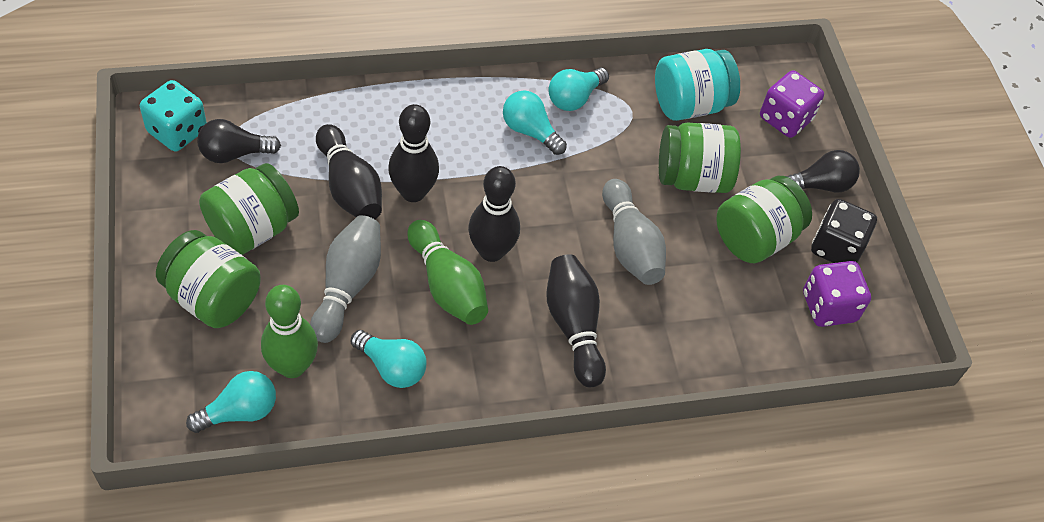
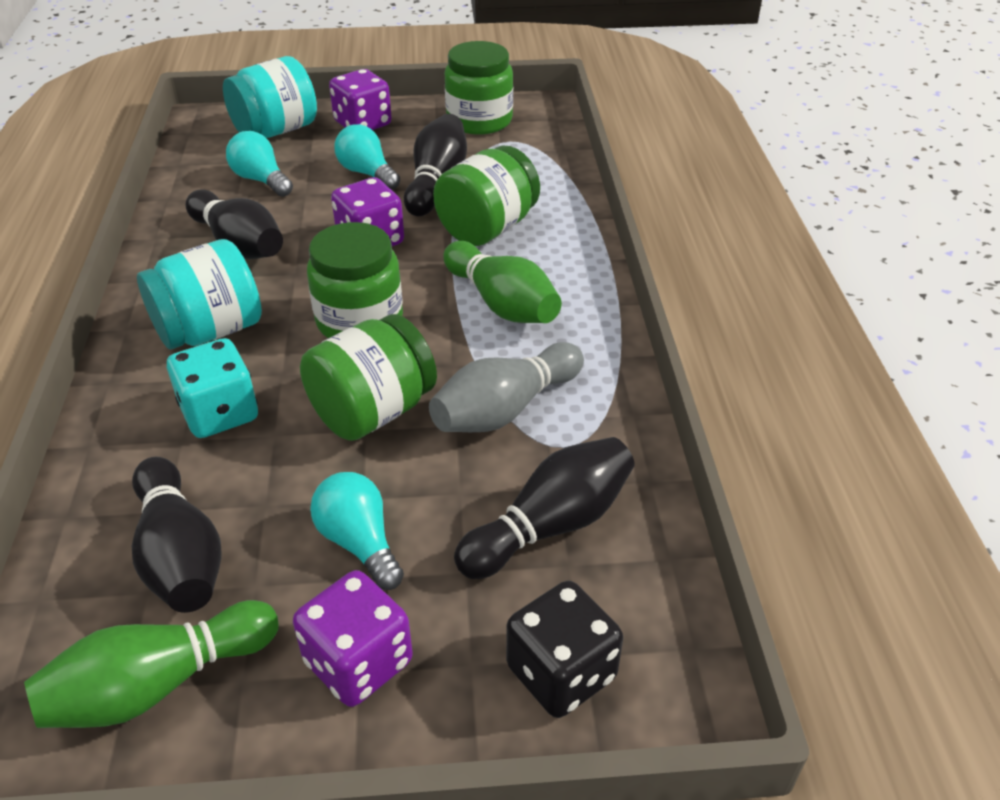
black light bulb: 2 -> 0
grey bowling pin: 2 -> 1
purple dice: 2 -> 3
turquoise jar: 1 -> 2
turquoise light bulb: 4 -> 3

